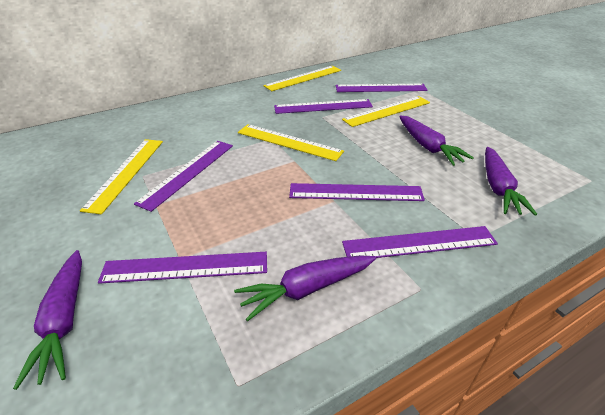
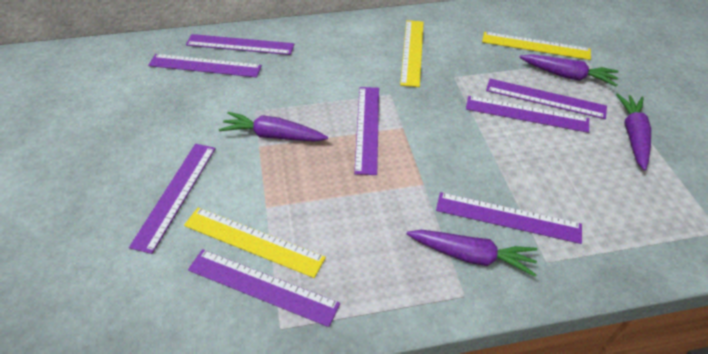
purple ruler: 6 -> 8
yellow ruler: 4 -> 3

